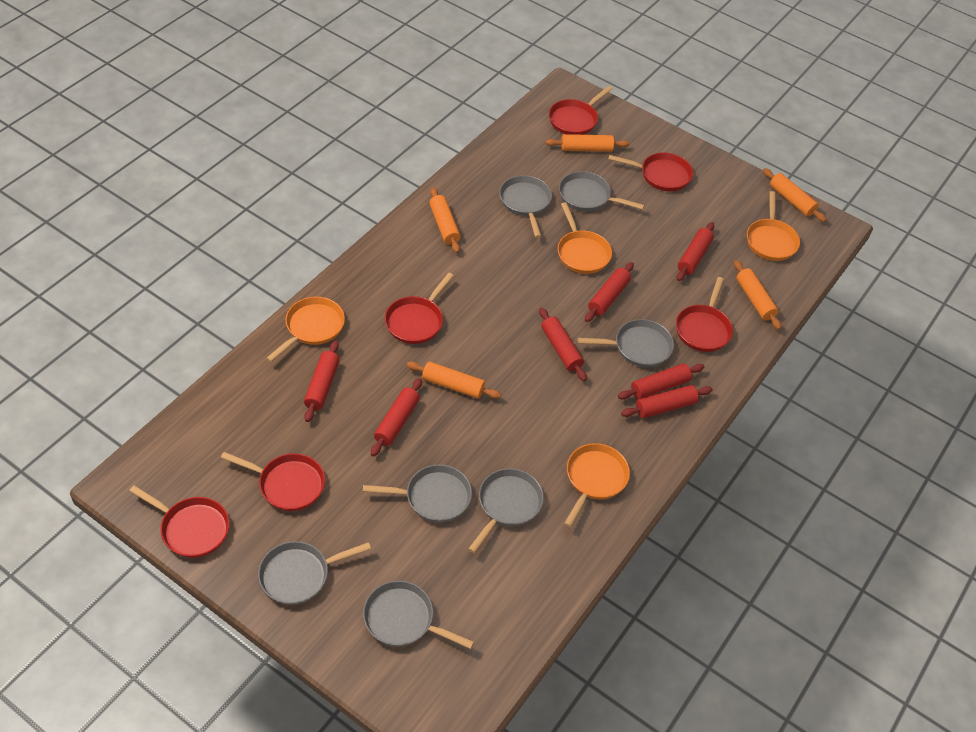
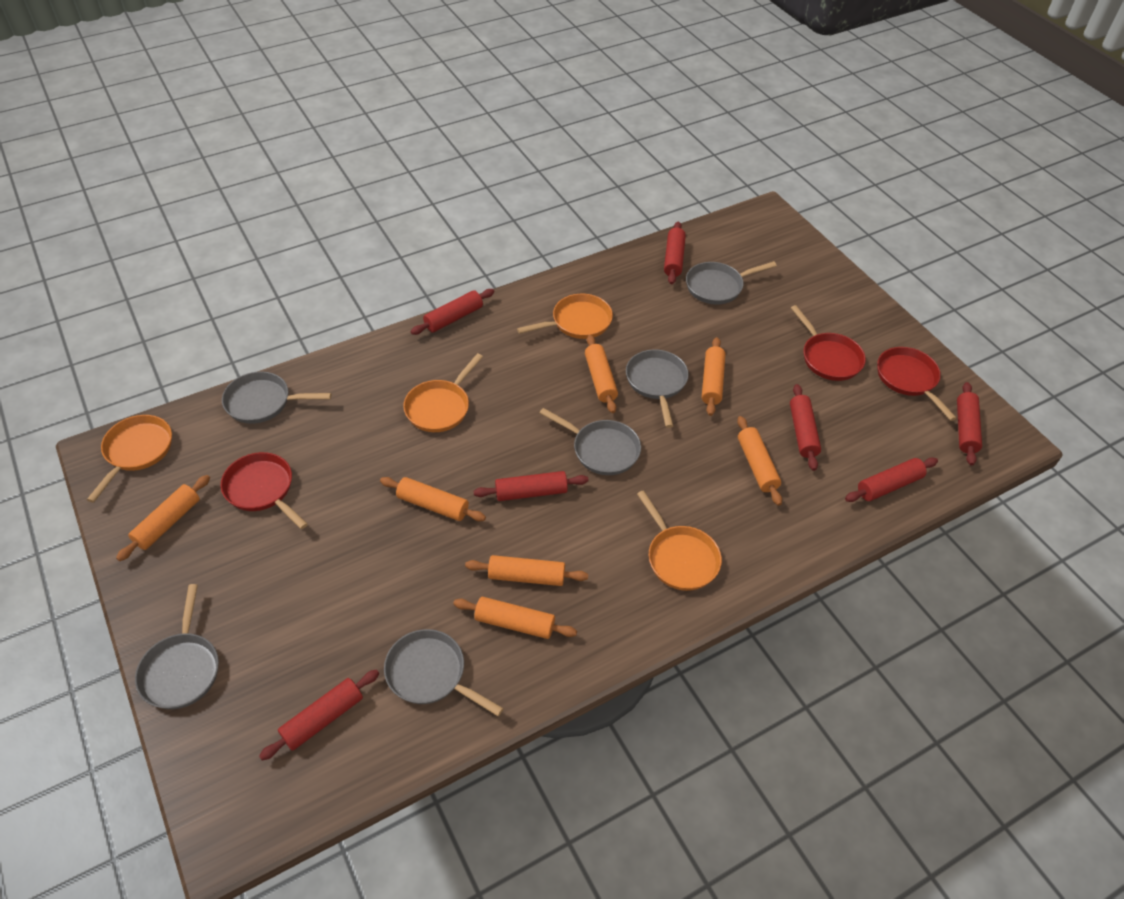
grey pan: 7 -> 6
orange rolling pin: 5 -> 7
red pan: 6 -> 3

